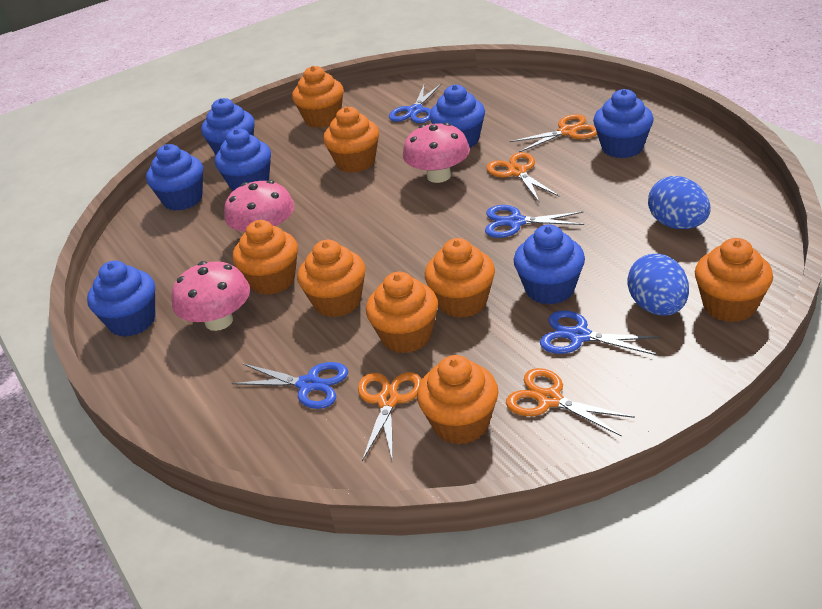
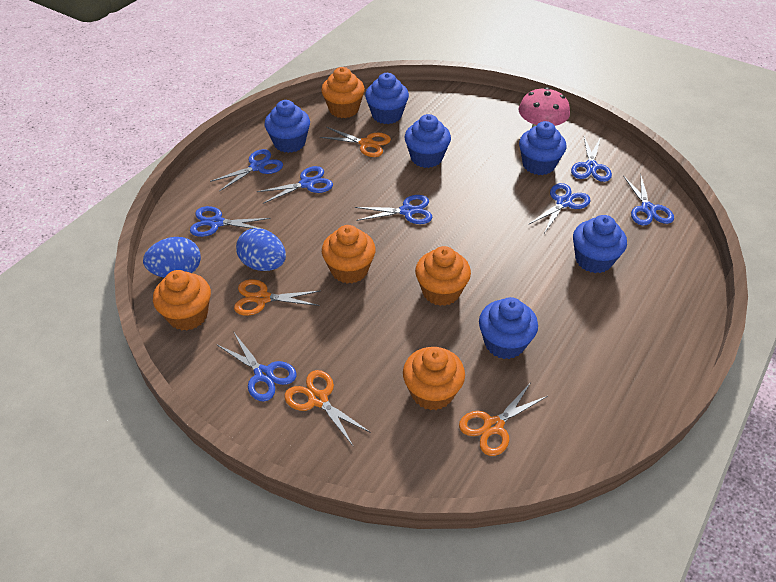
blue cupcake: 7 -> 6
blue scissors: 4 -> 8
orange cupcake: 8 -> 5
pink mushroom: 3 -> 1

